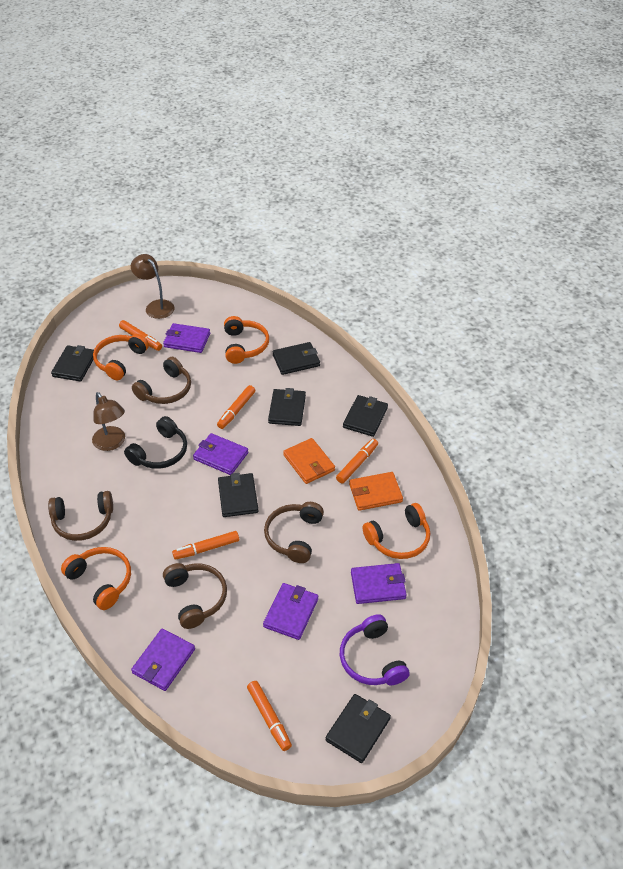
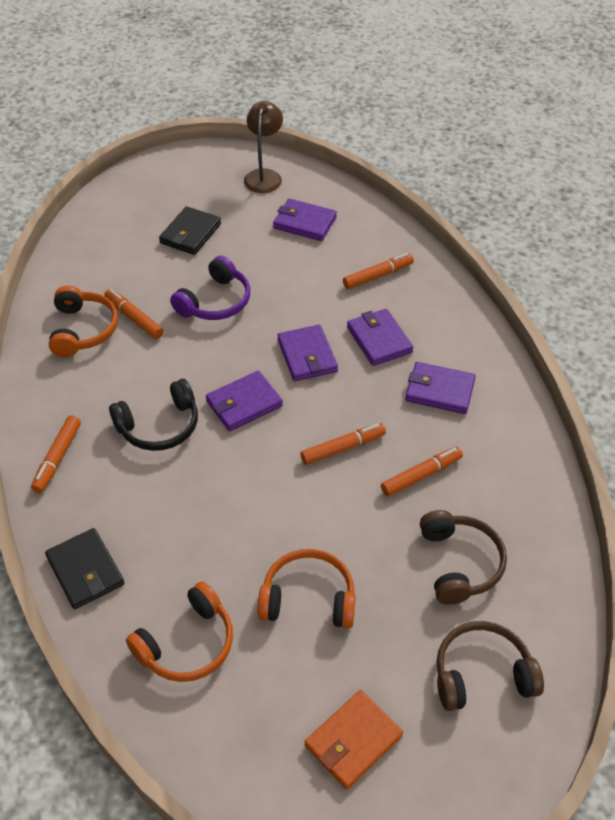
black wallet: 6 -> 2
brown headphones: 4 -> 2
brown lamp: 2 -> 1
orange headphones: 4 -> 3
orange wallet: 2 -> 1

